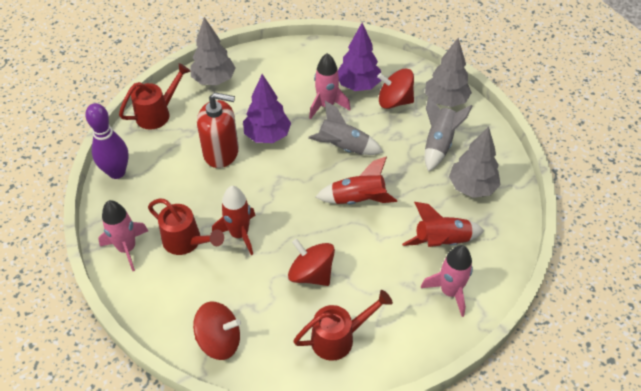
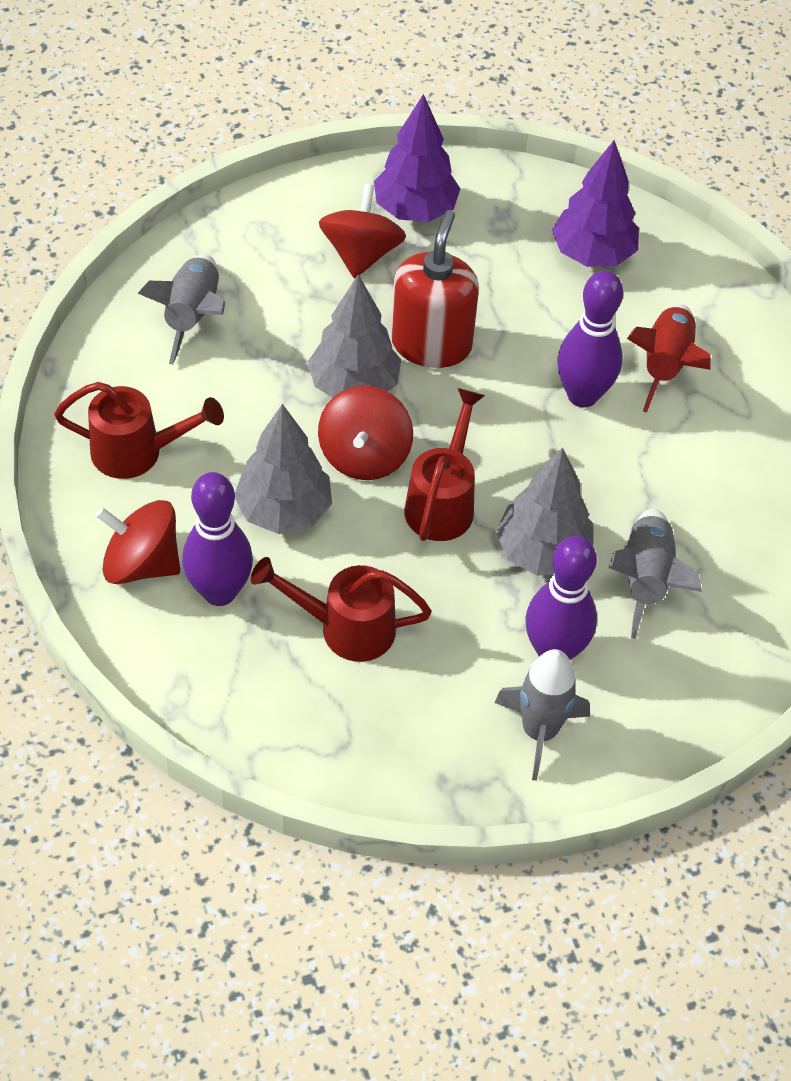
grey rocket: 2 -> 3
pink rocket: 3 -> 0
purple bowling pin: 1 -> 3
red rocket: 3 -> 1

